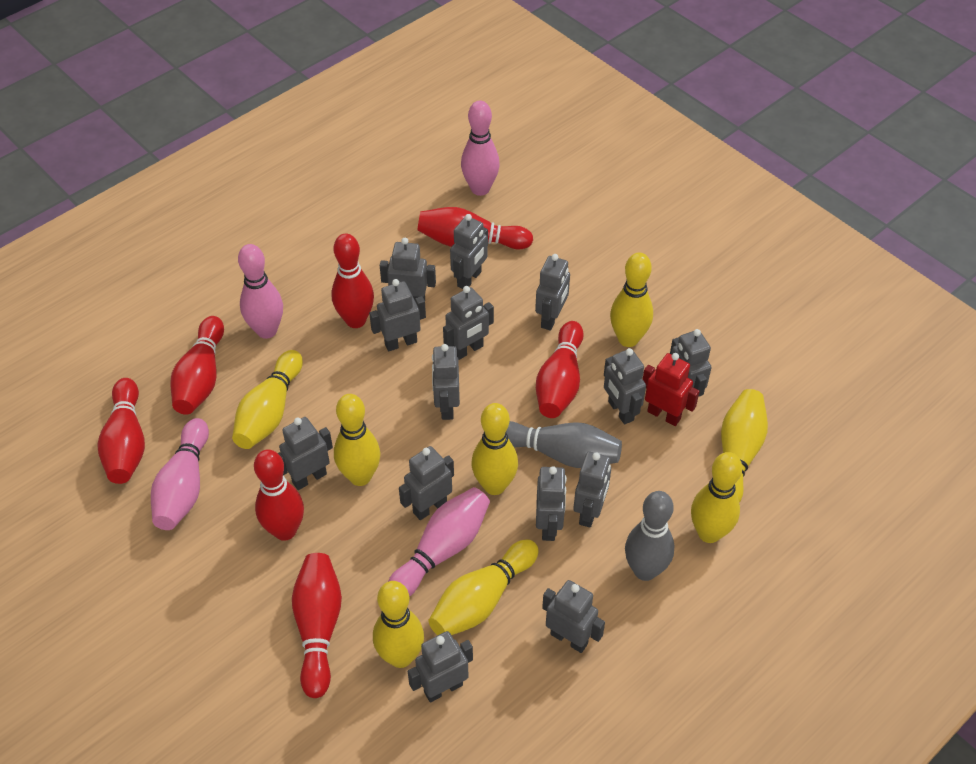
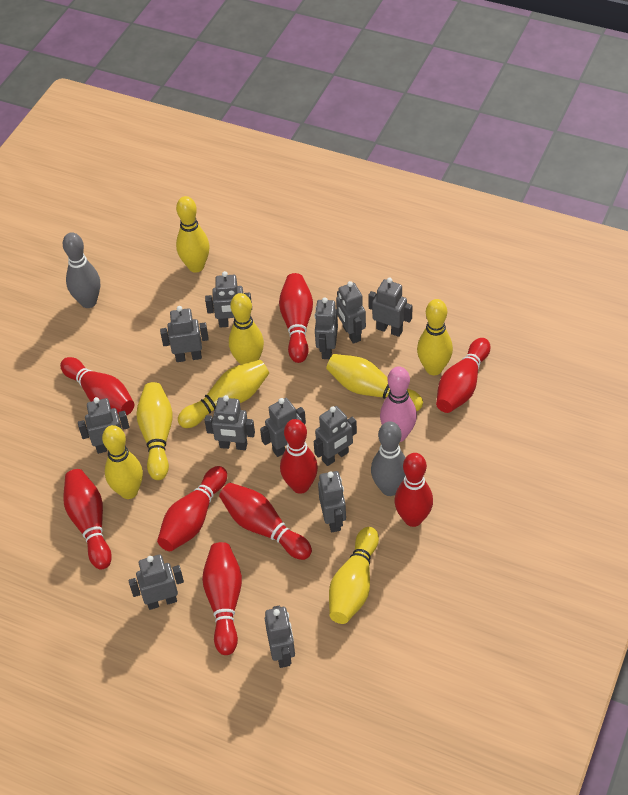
grey robot: 14 -> 12
pink bowling pin: 4 -> 1
red bowling pin: 7 -> 9
red robot: 1 -> 0

